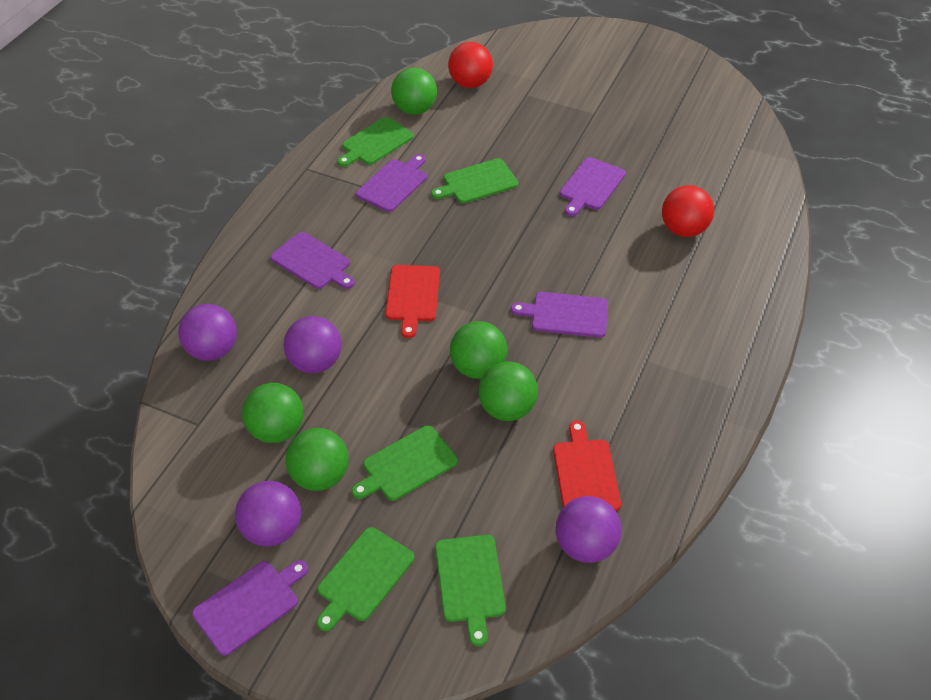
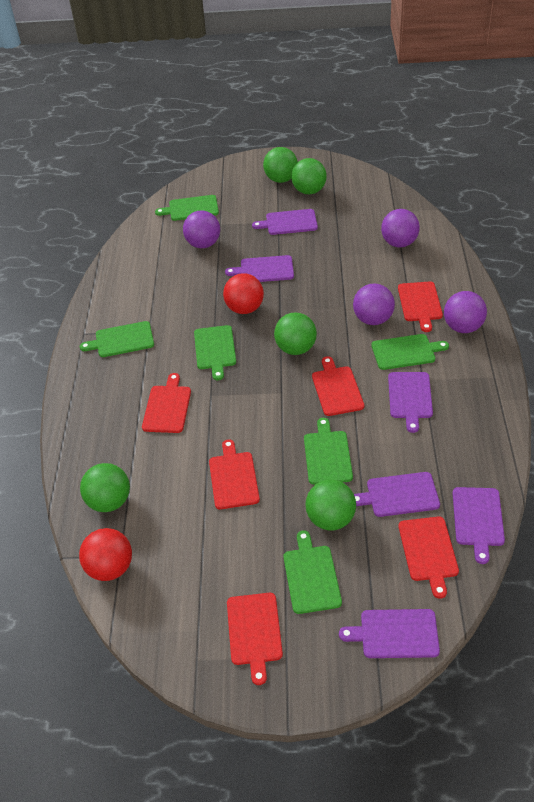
green cutting board: 5 -> 6
purple cutting board: 5 -> 6
red cutting board: 2 -> 6

